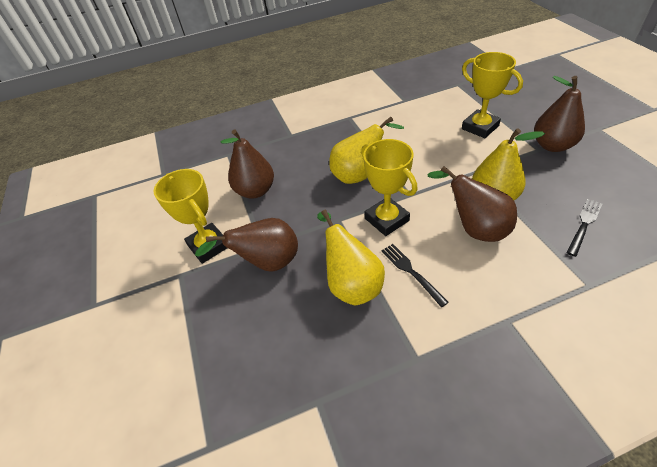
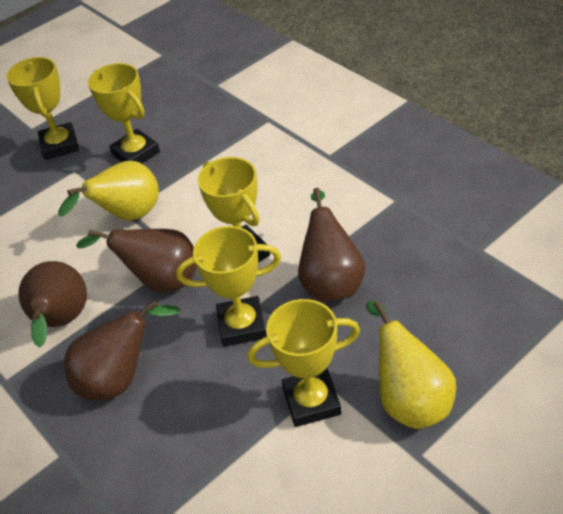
black fork: 2 -> 0
yellow pear: 3 -> 2
yellow trophy: 3 -> 5

